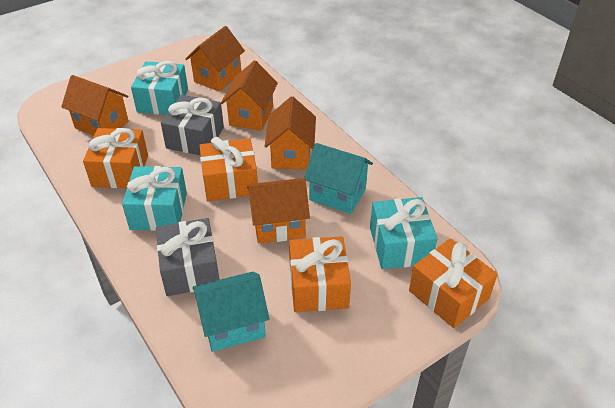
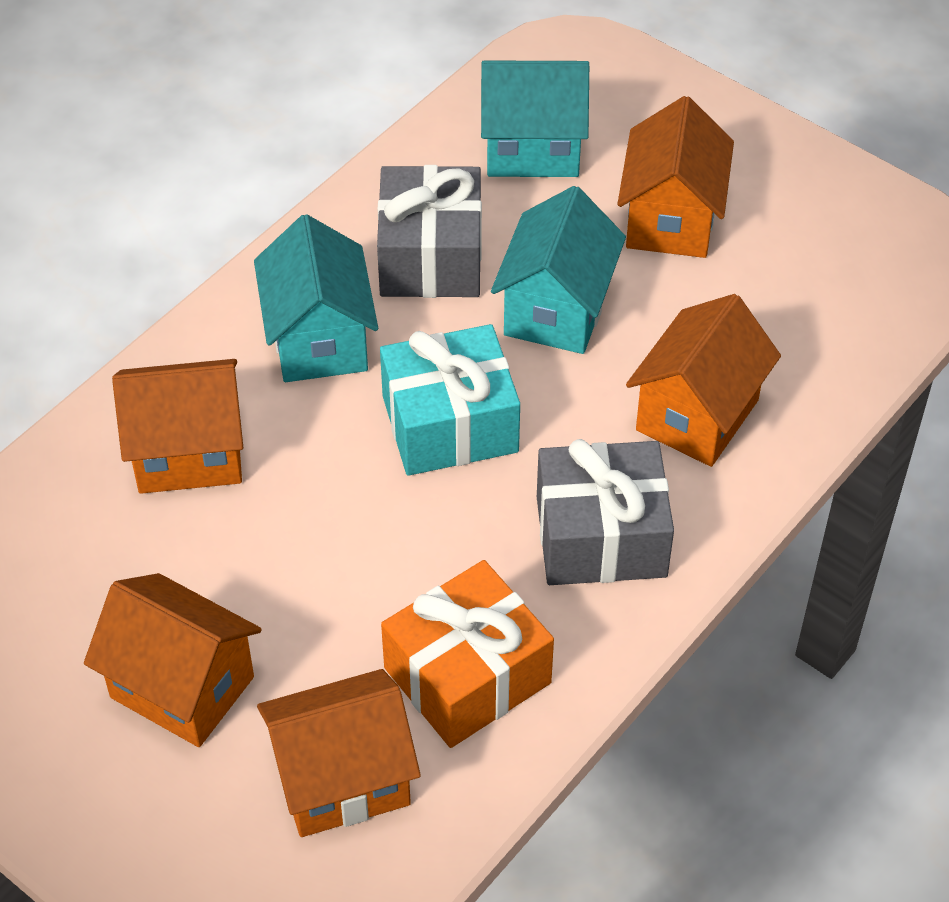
orange gift: 4 -> 1
turquoise gift: 3 -> 1
turquoise house: 2 -> 3

